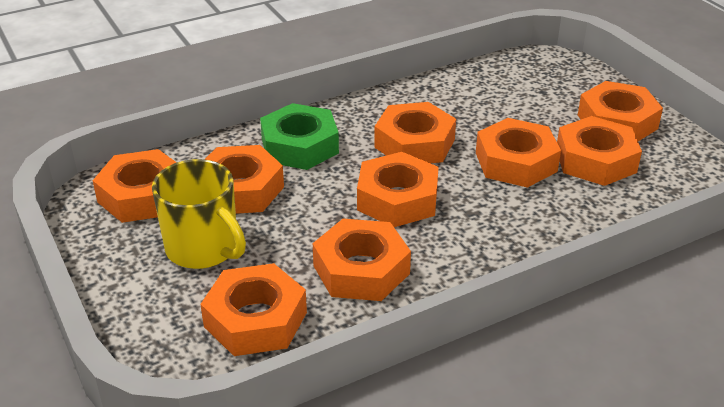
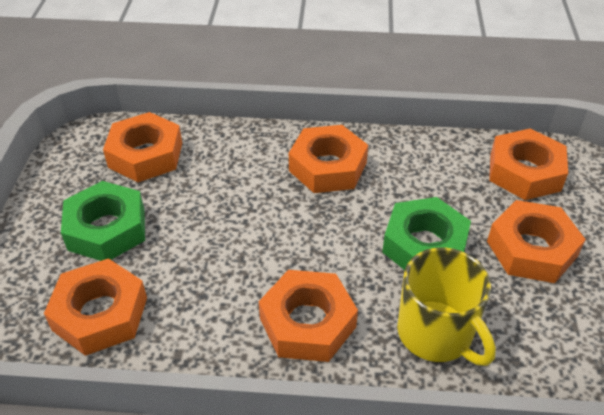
green nut: 1 -> 2
orange nut: 9 -> 6

